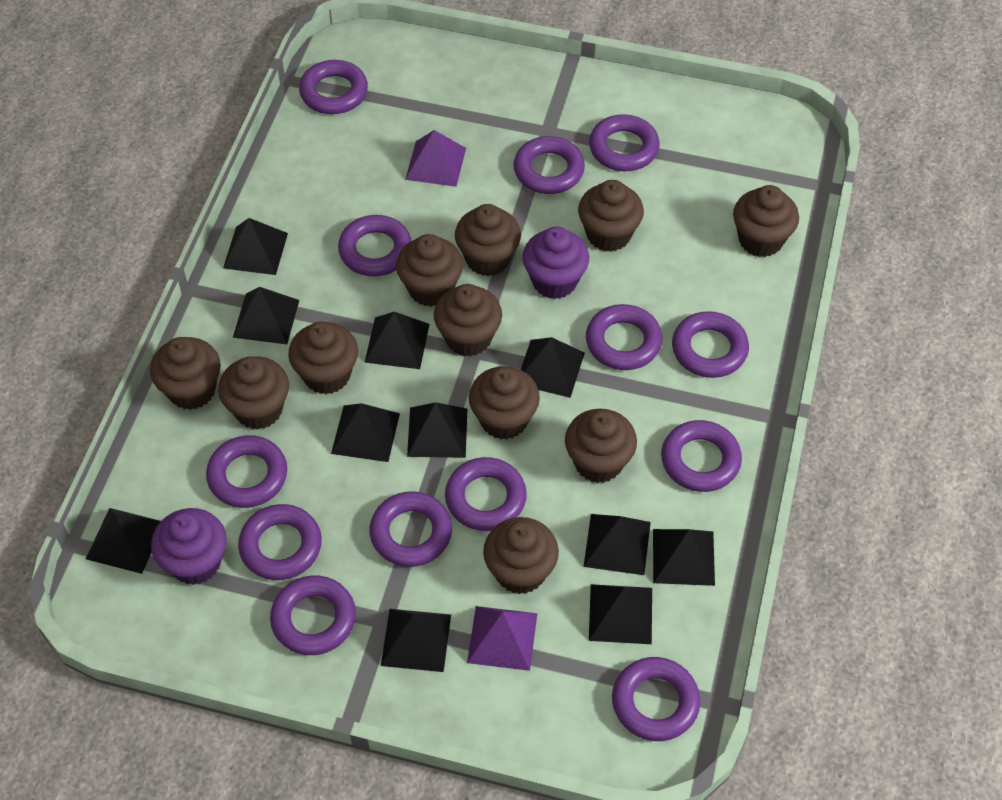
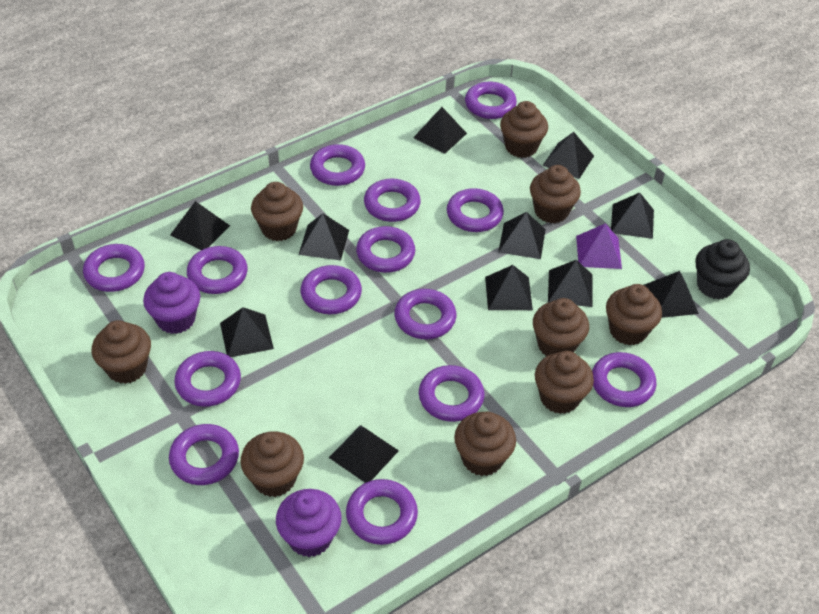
black cupcake: 0 -> 1
brown cupcake: 11 -> 9
purple pyramid: 2 -> 1
purple ring: 13 -> 14

